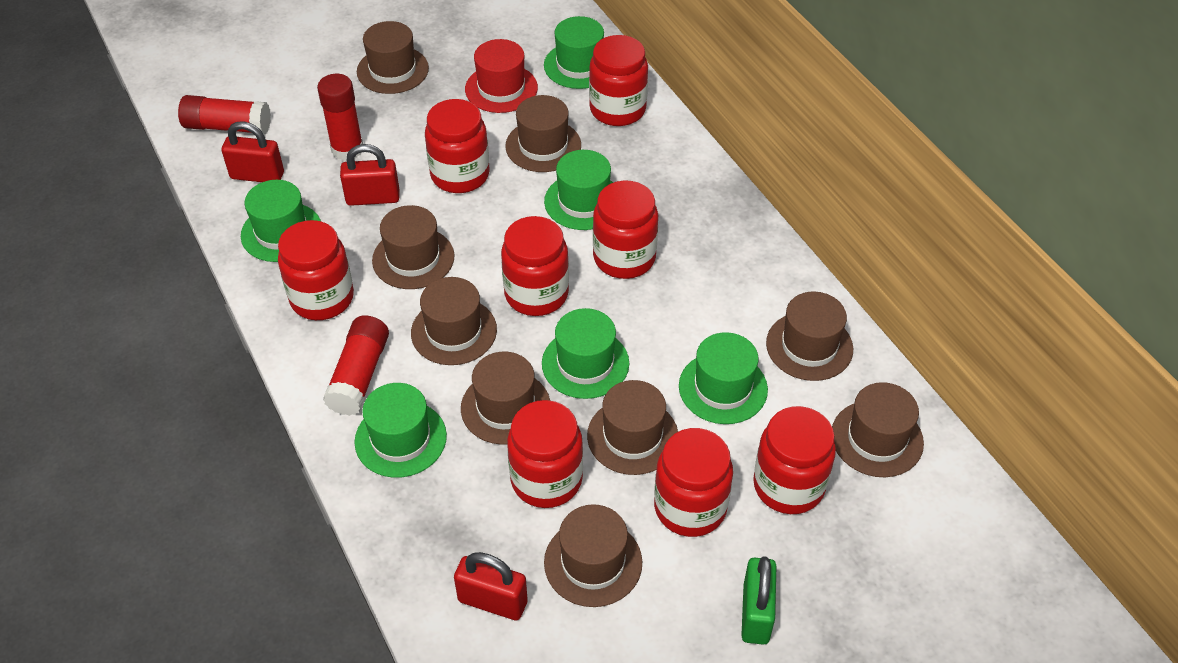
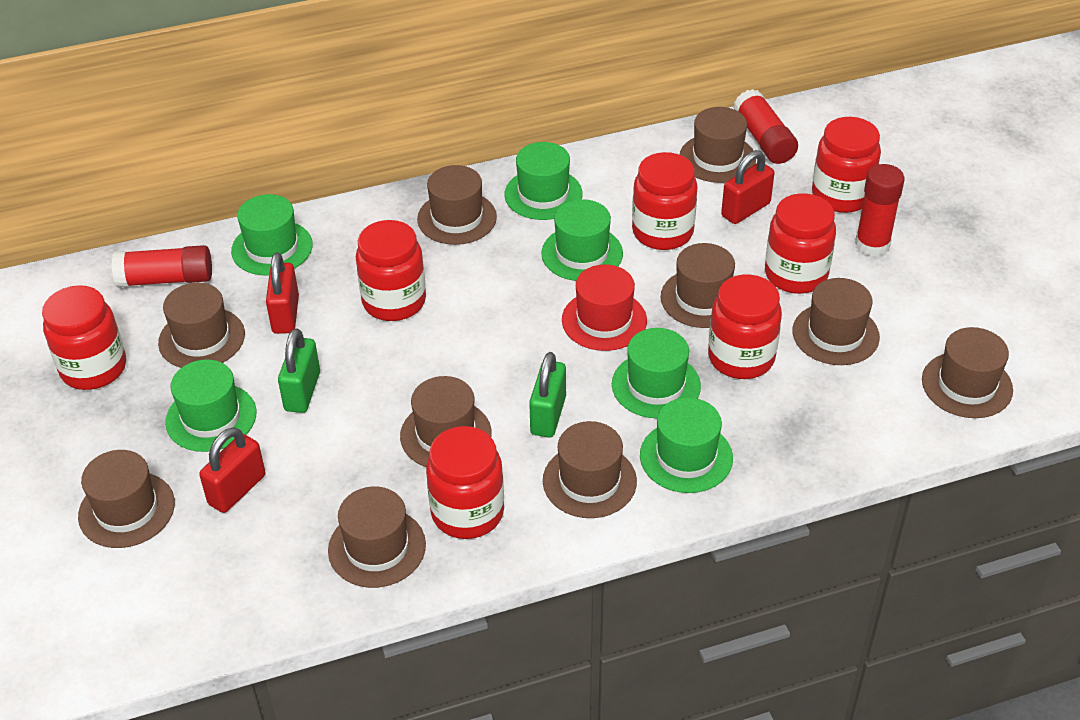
brown hat: 9 -> 10
green padlock: 1 -> 2
red jar: 8 -> 7

